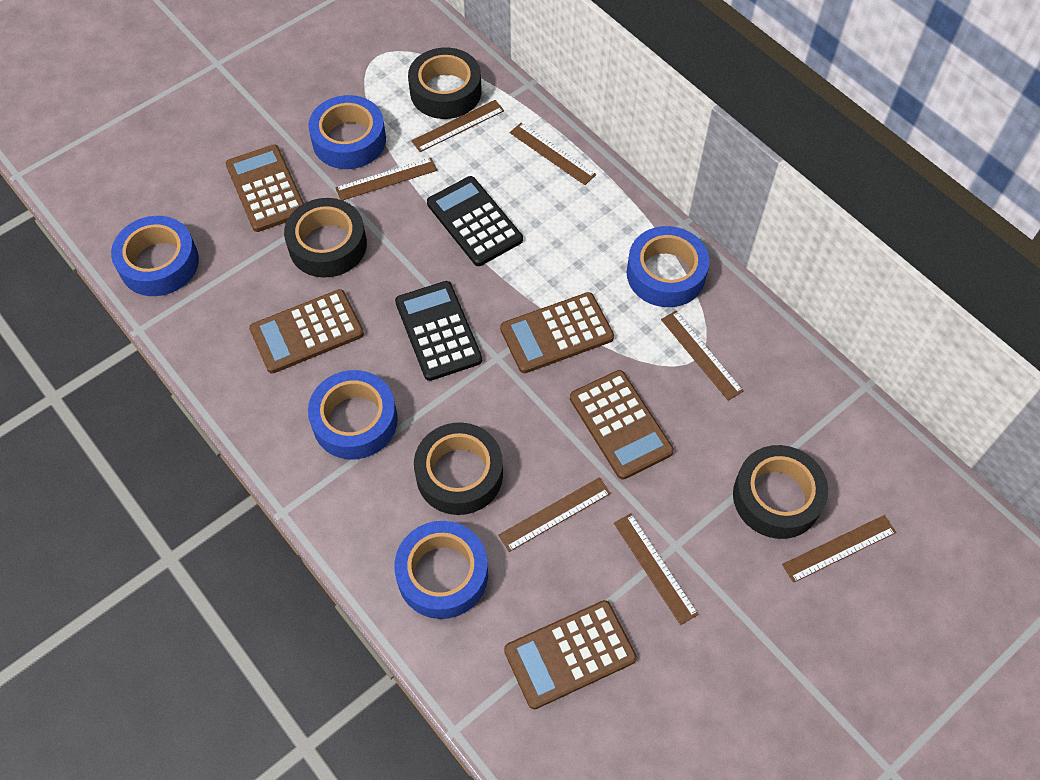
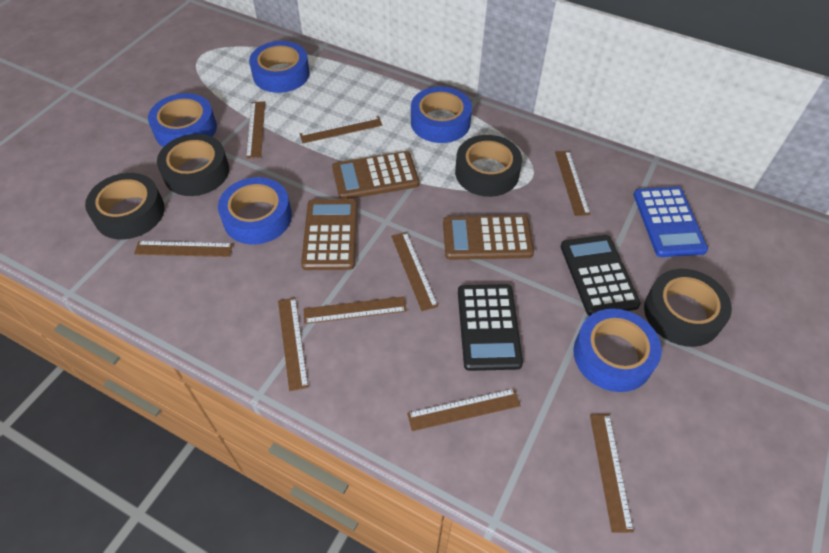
blue calculator: 0 -> 1
brown calculator: 5 -> 3
brown ruler: 7 -> 9

